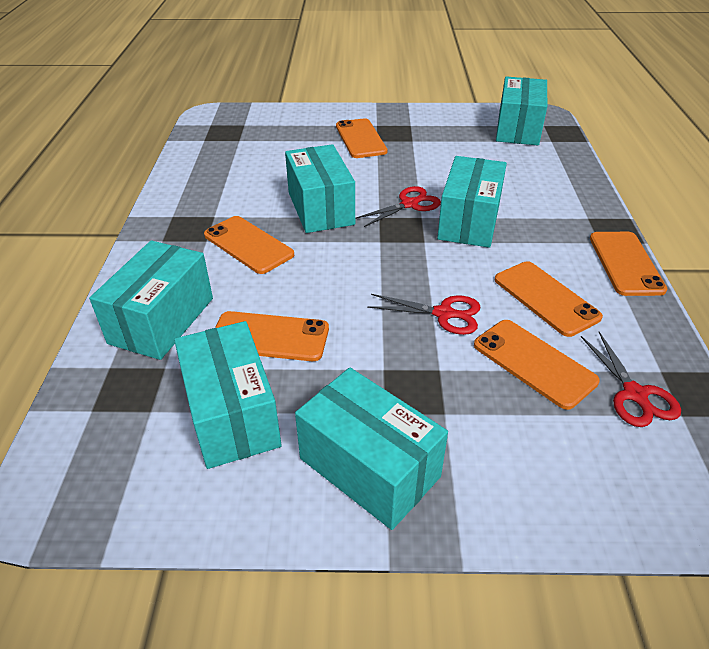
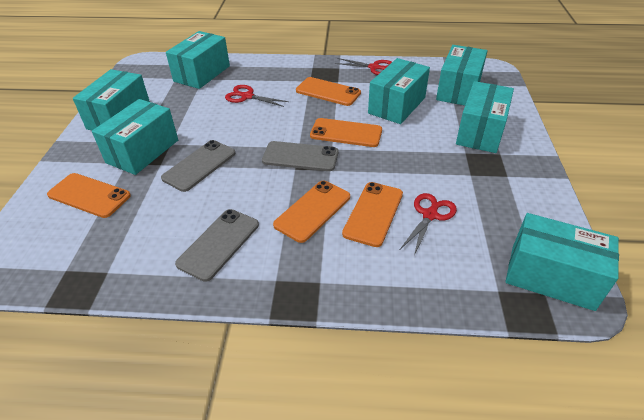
grey phone: 0 -> 3
orange phone: 6 -> 5
turquoise box: 6 -> 7

